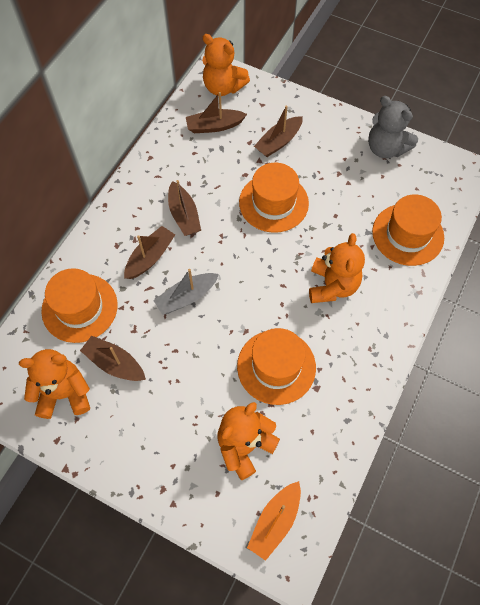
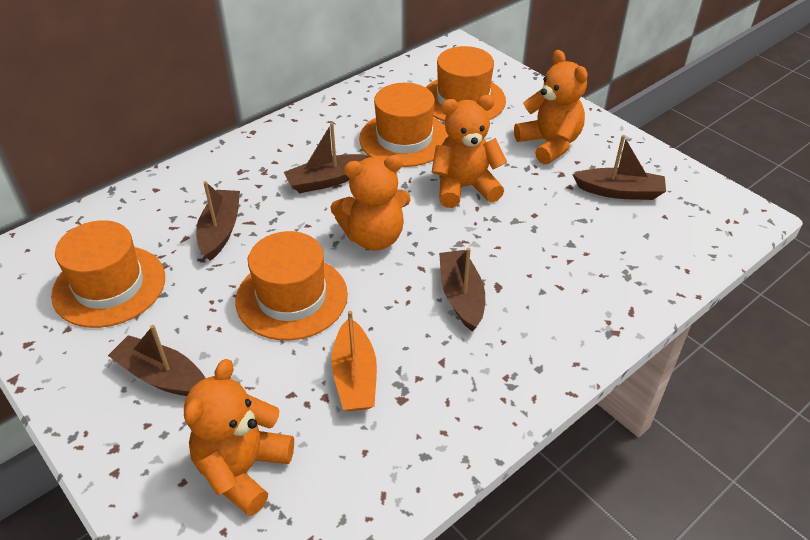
grey boat: 1 -> 0
grey teddy bear: 1 -> 0

